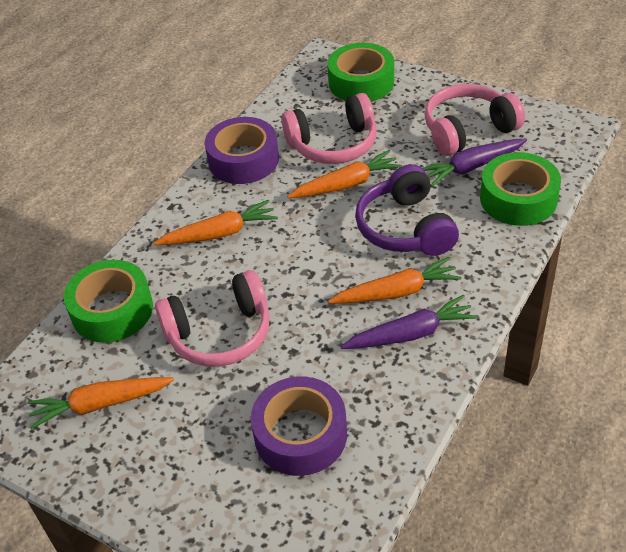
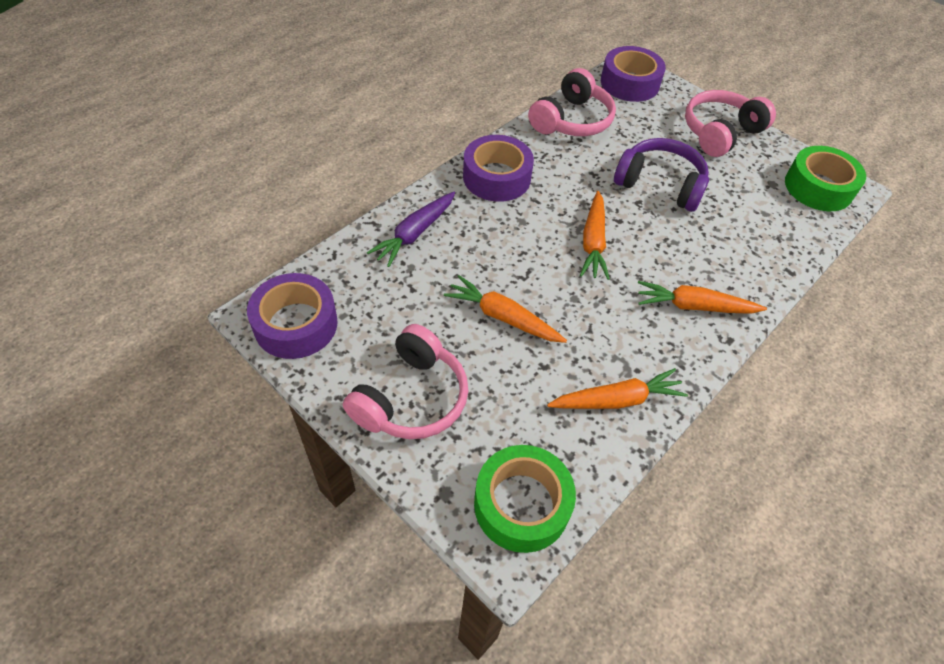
green tape: 3 -> 2
purple carrot: 2 -> 1
purple tape: 2 -> 3

